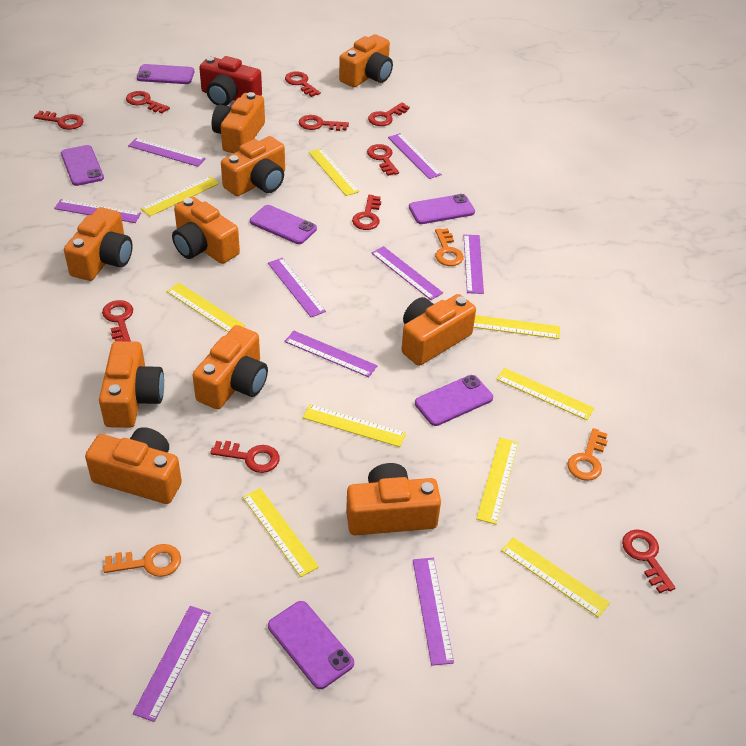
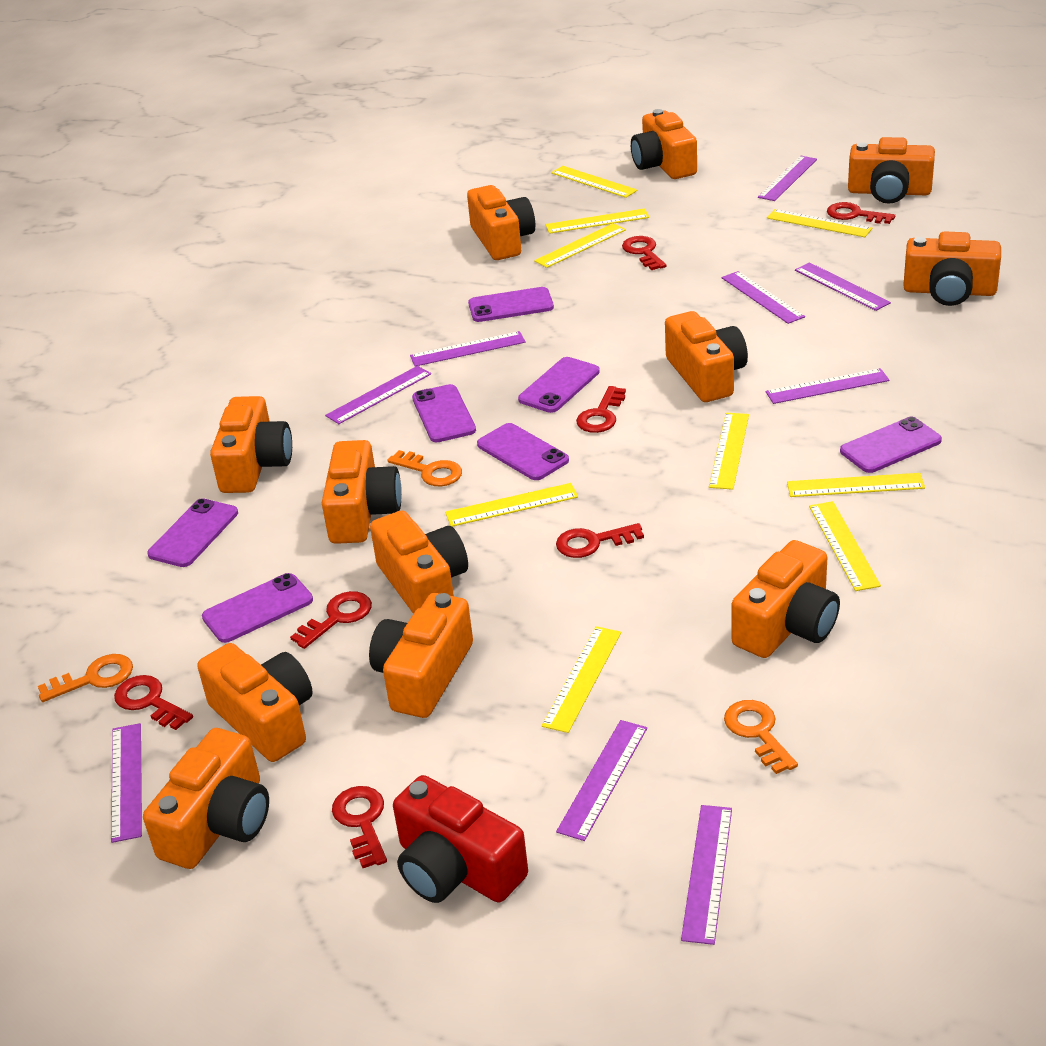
orange camera: 10 -> 12
purple phone: 6 -> 7
red key: 10 -> 7

